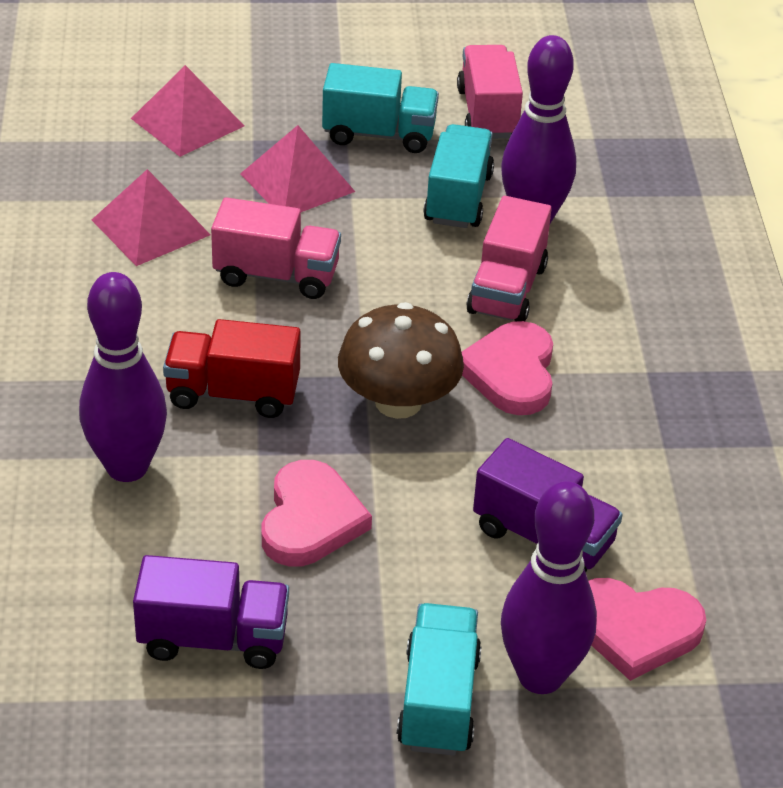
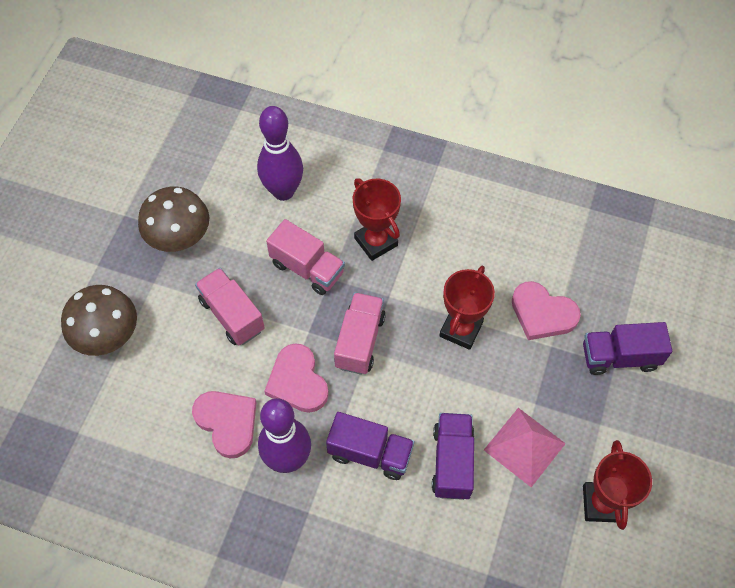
brown mushroom: 1 -> 2
pink pyramid: 3 -> 1
purple bowling pin: 3 -> 2
purple truck: 2 -> 3
red trophy: 0 -> 3
red truck: 1 -> 0
turquoise truck: 3 -> 0

